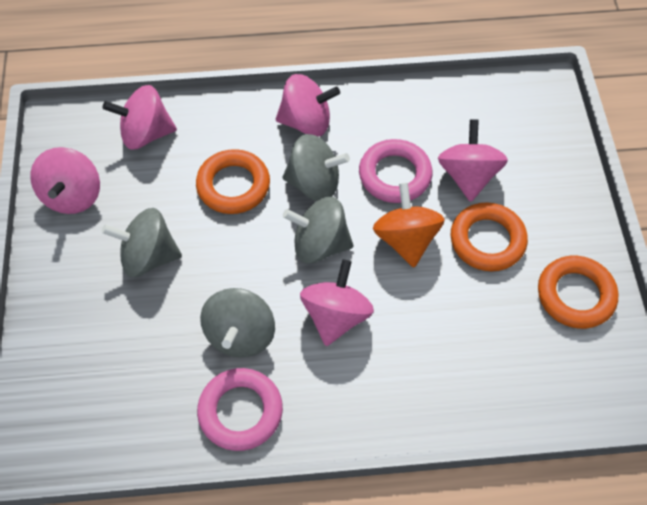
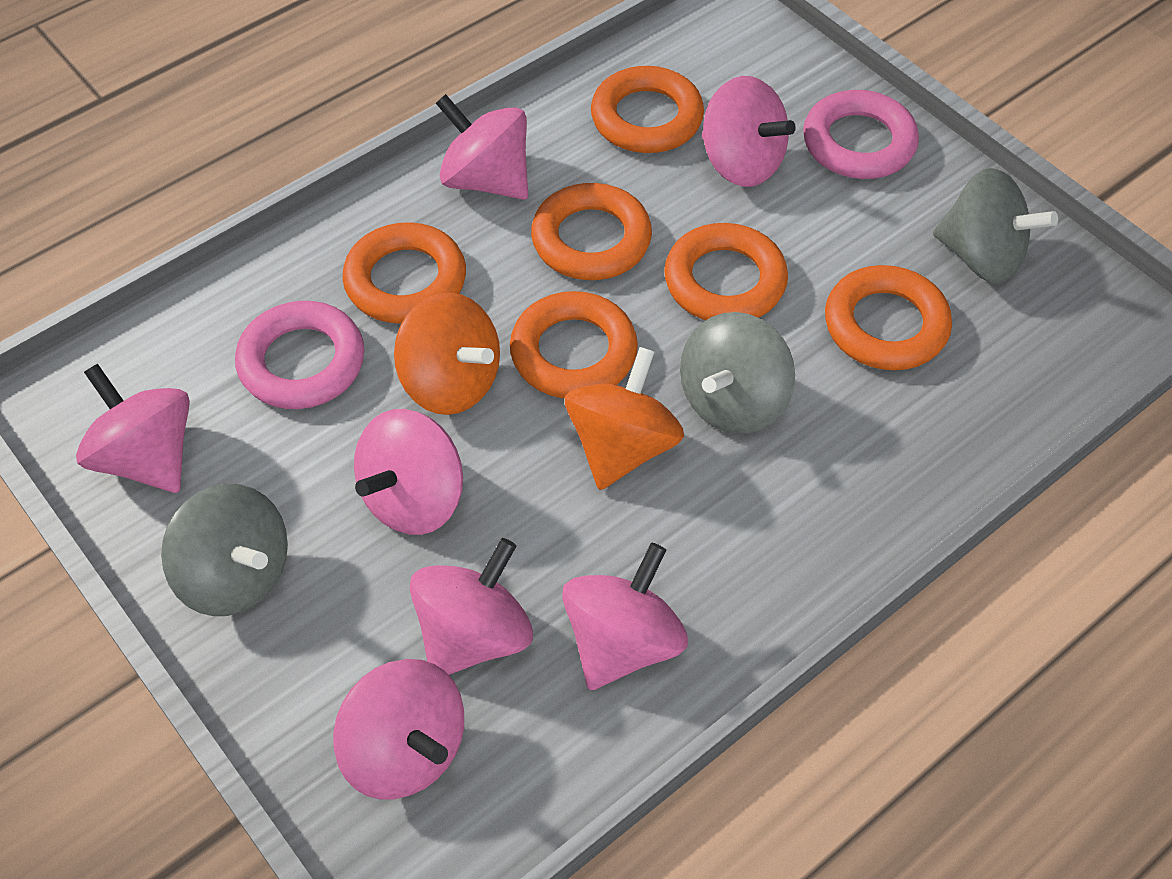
grey spinning top: 4 -> 3
orange ring: 3 -> 6
orange spinning top: 1 -> 2
pink spinning top: 5 -> 7

